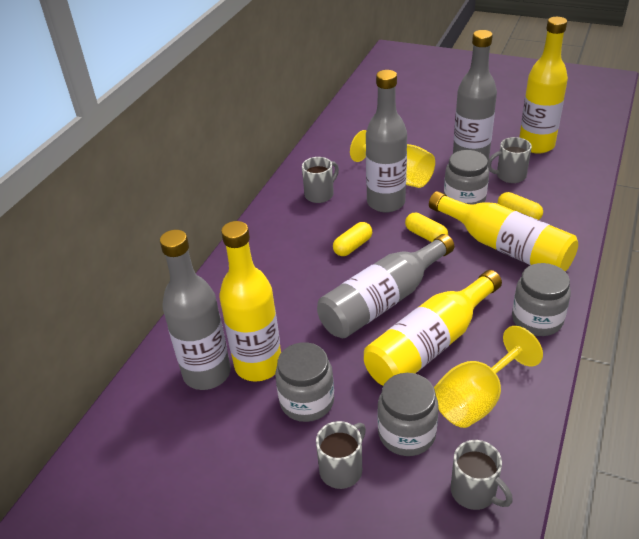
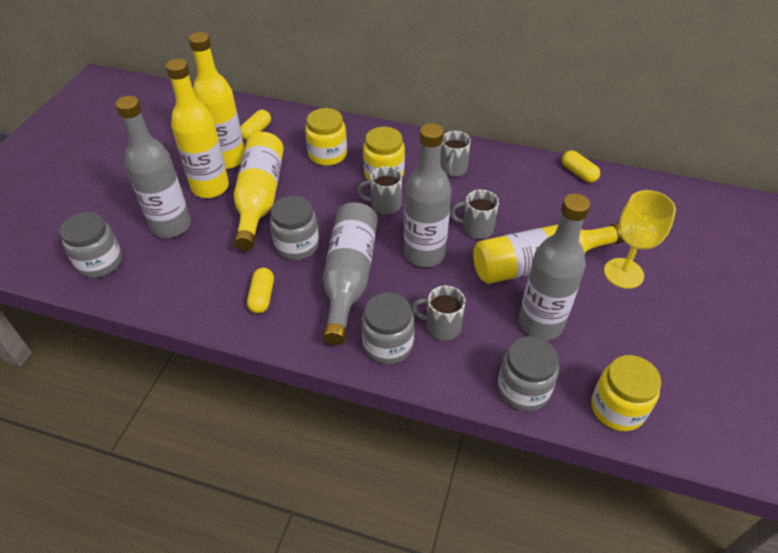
yellow goblet: 2 -> 1
yellow jar: 0 -> 3

